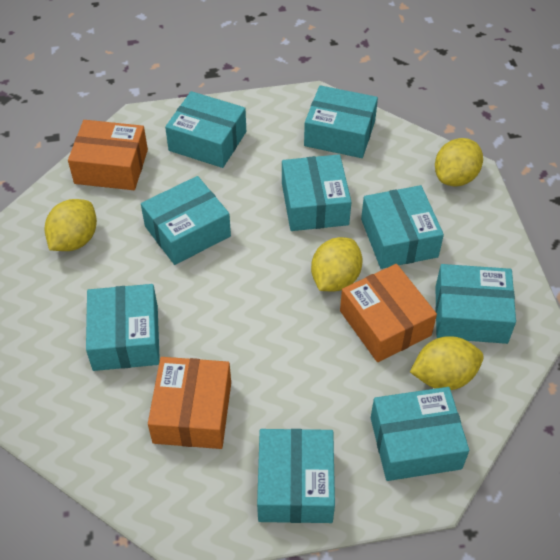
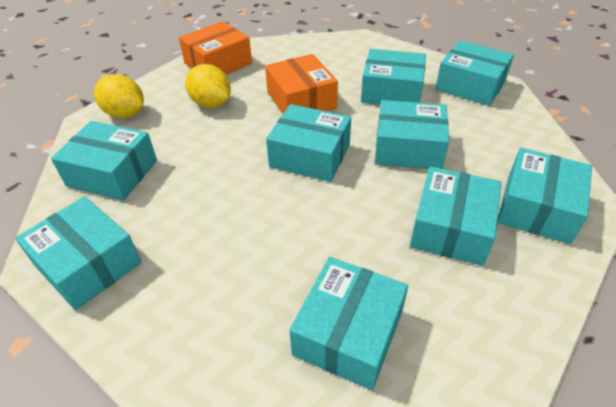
orange box: 3 -> 2
yellow lemon: 4 -> 2

